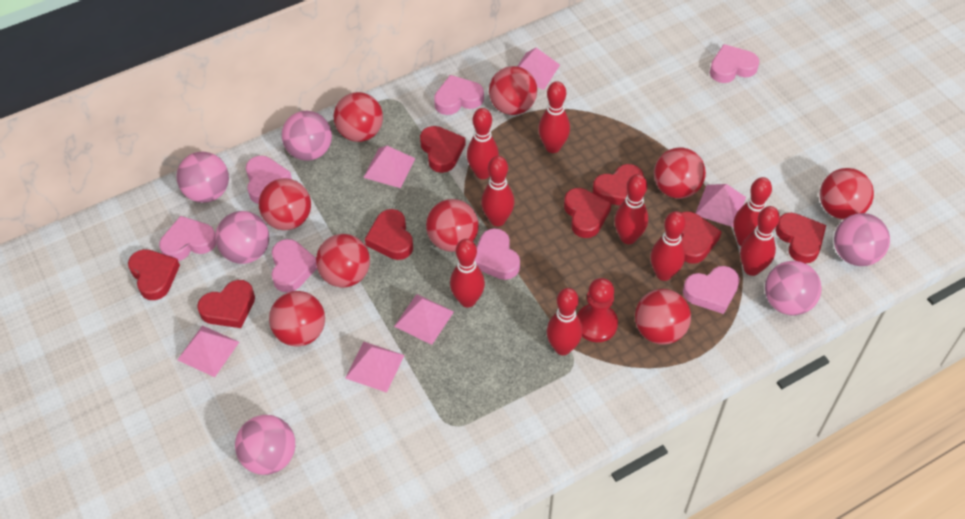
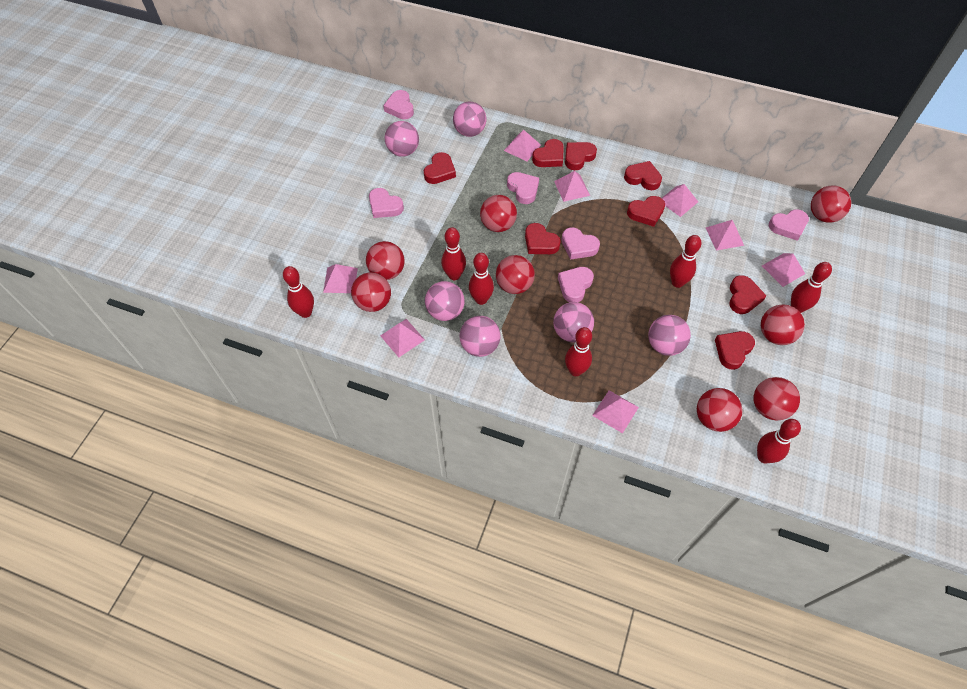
pink heart: 7 -> 6
pink pyramid: 6 -> 8
red ball: 9 -> 8
red bowling pin: 9 -> 7
red pawn: 1 -> 0

